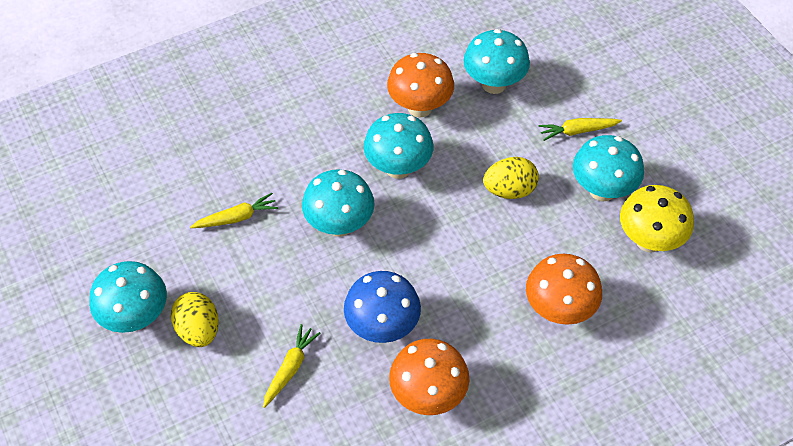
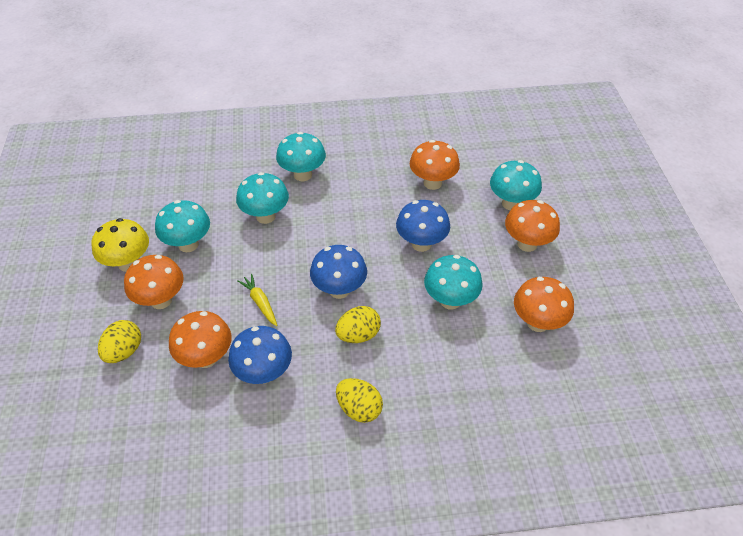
blue mushroom: 1 -> 3
orange mushroom: 3 -> 5
yellow carrot: 3 -> 1
yellow egg: 2 -> 3

